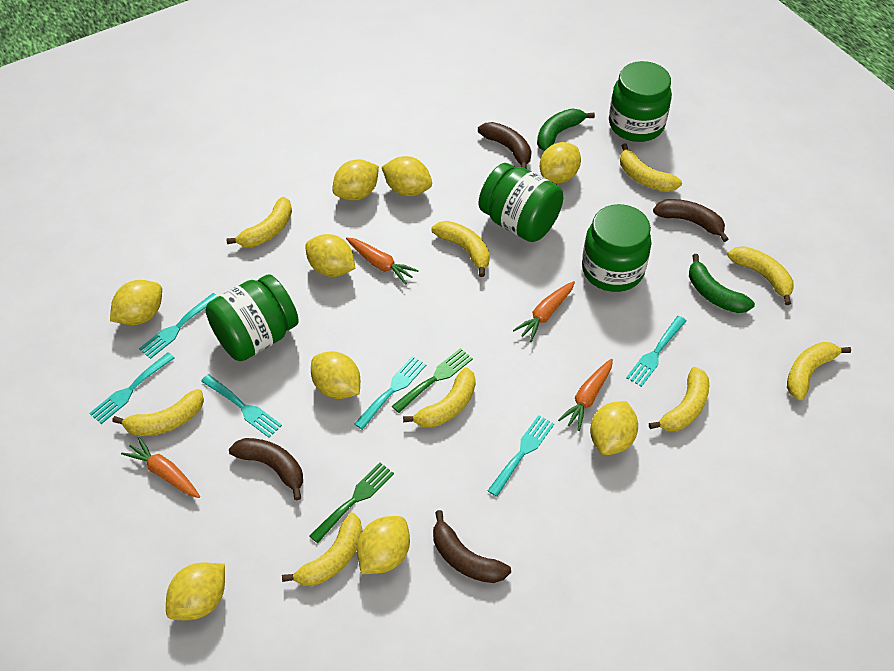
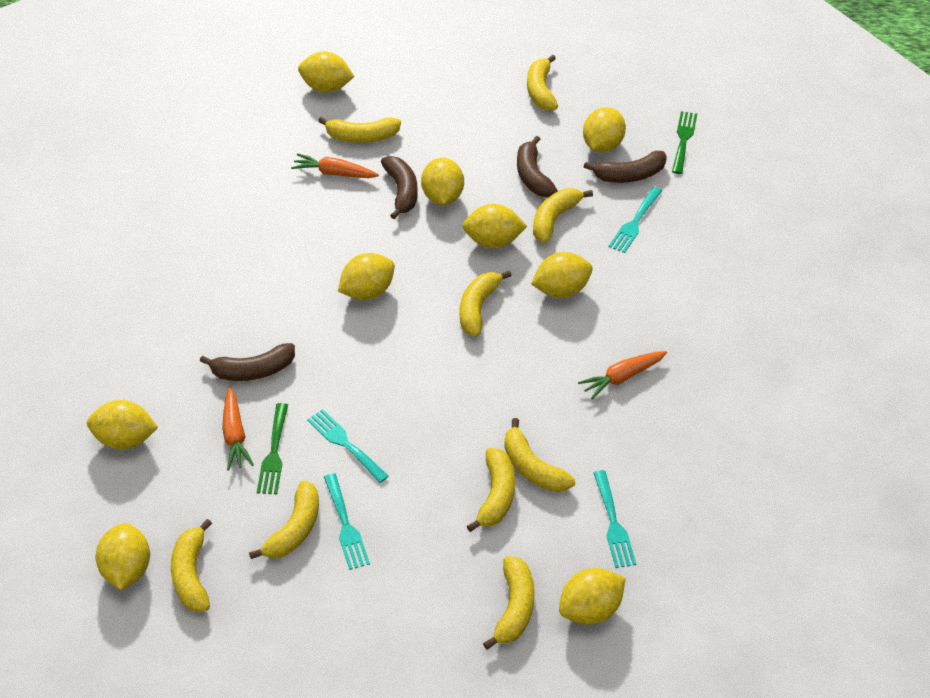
green banana: 2 -> 0
green jar: 4 -> 0
orange carrot: 4 -> 3
turquoise fork: 6 -> 4

